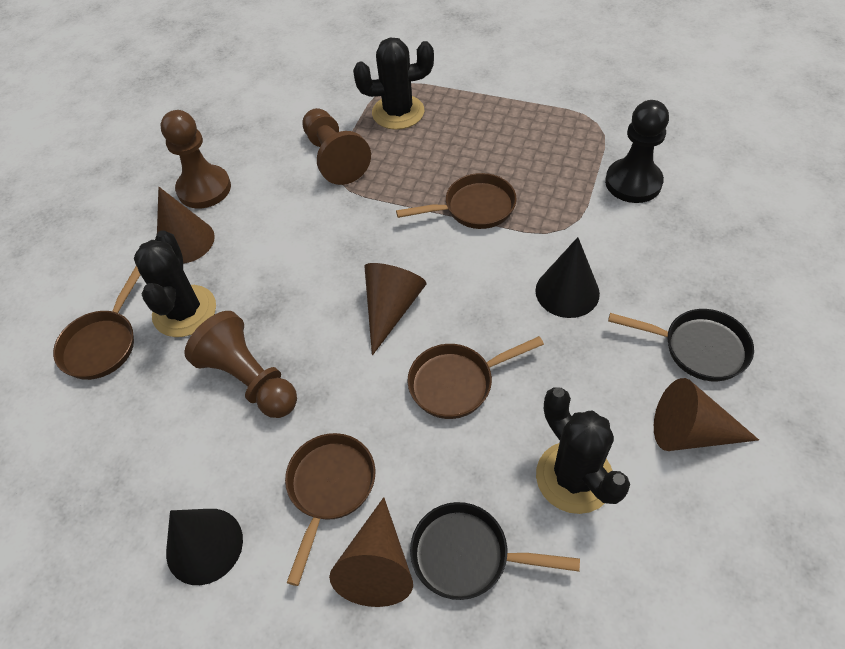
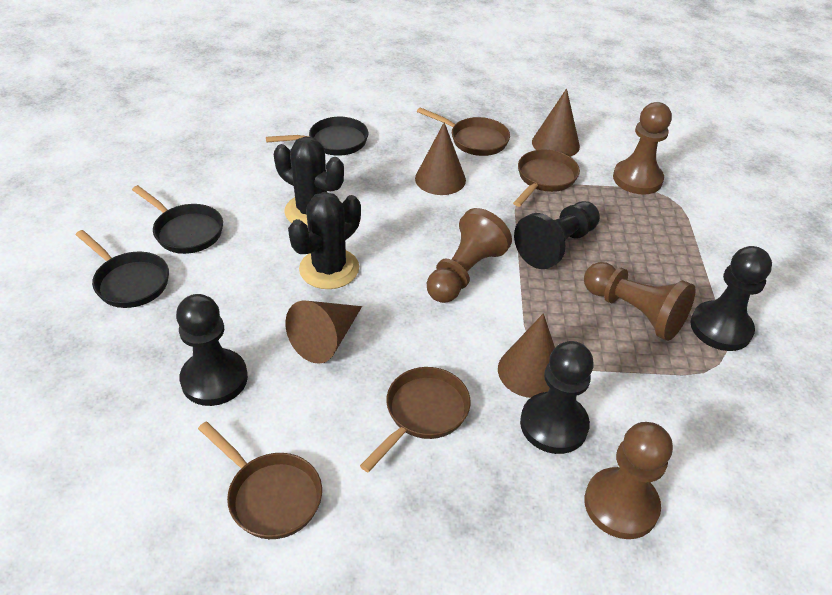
black cactus: 3 -> 2
black cone: 2 -> 0
black pan: 2 -> 3
black pawn: 1 -> 4
brown pawn: 3 -> 4

